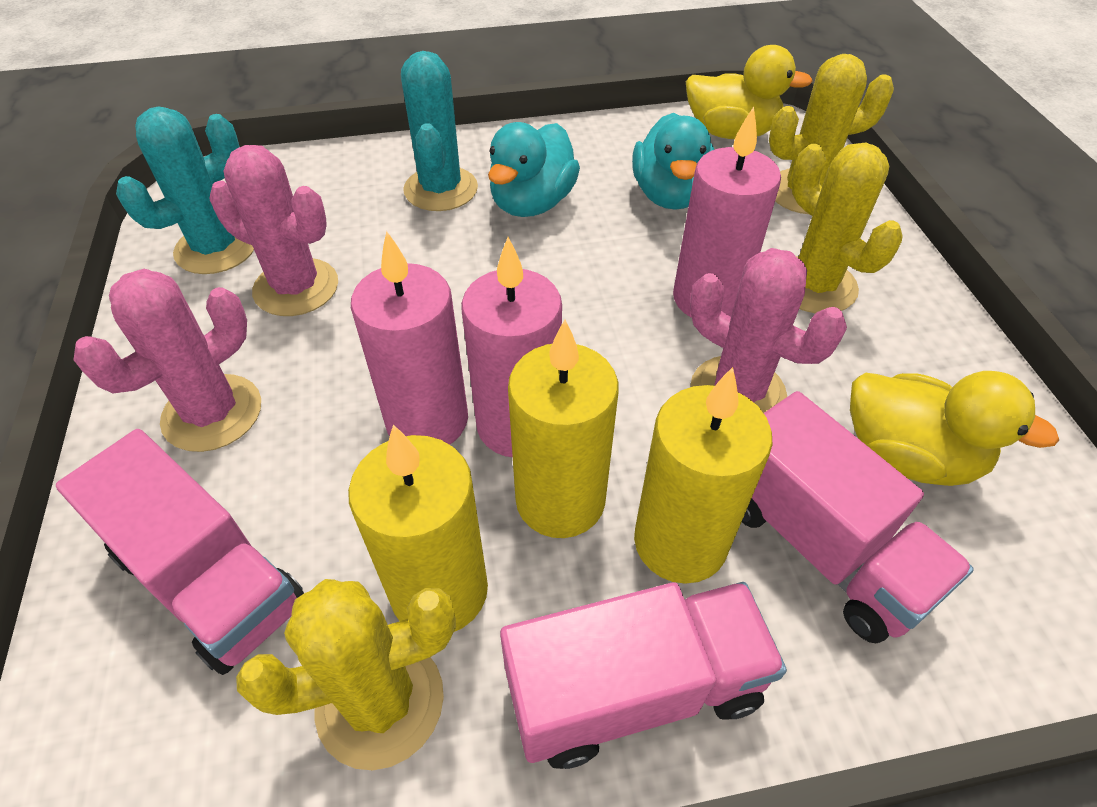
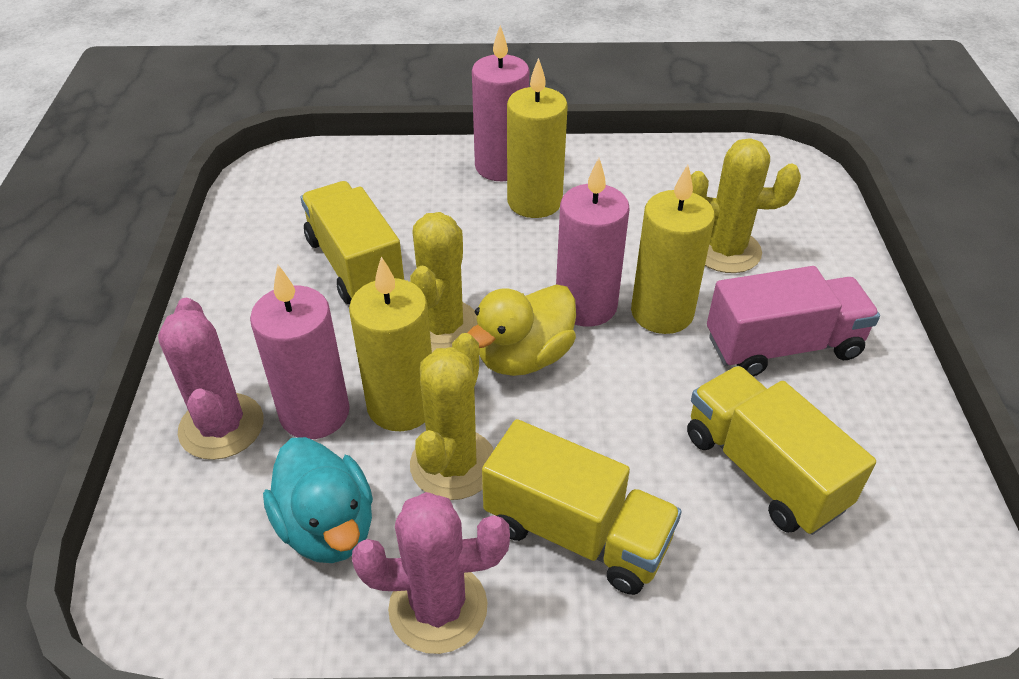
pink cactus: 3 -> 2
pink truck: 3 -> 1
turquoise cactus: 2 -> 0
turquoise duck: 2 -> 1
yellow duck: 2 -> 1
yellow truck: 0 -> 3

